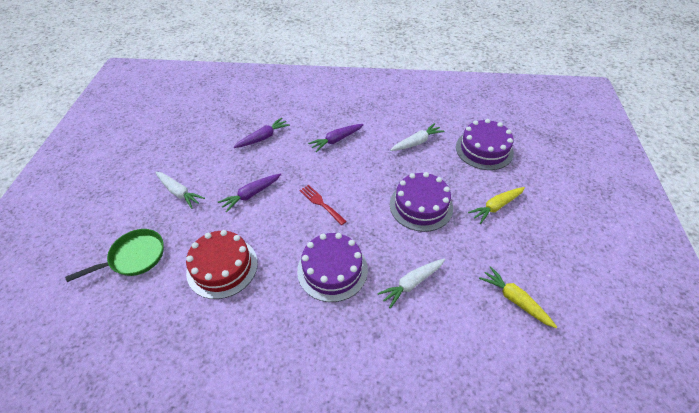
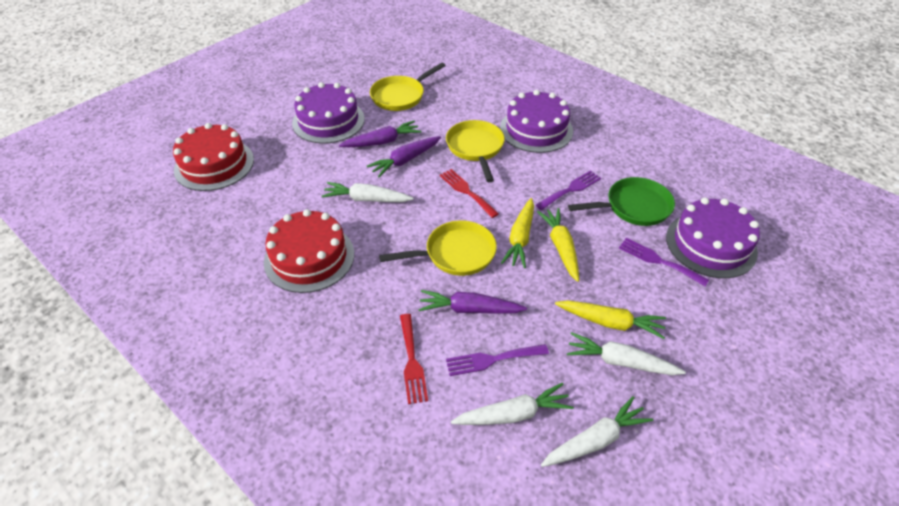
purple fork: 0 -> 3
red cake: 1 -> 2
red fork: 1 -> 2
white carrot: 3 -> 4
yellow carrot: 2 -> 3
yellow pan: 0 -> 3

